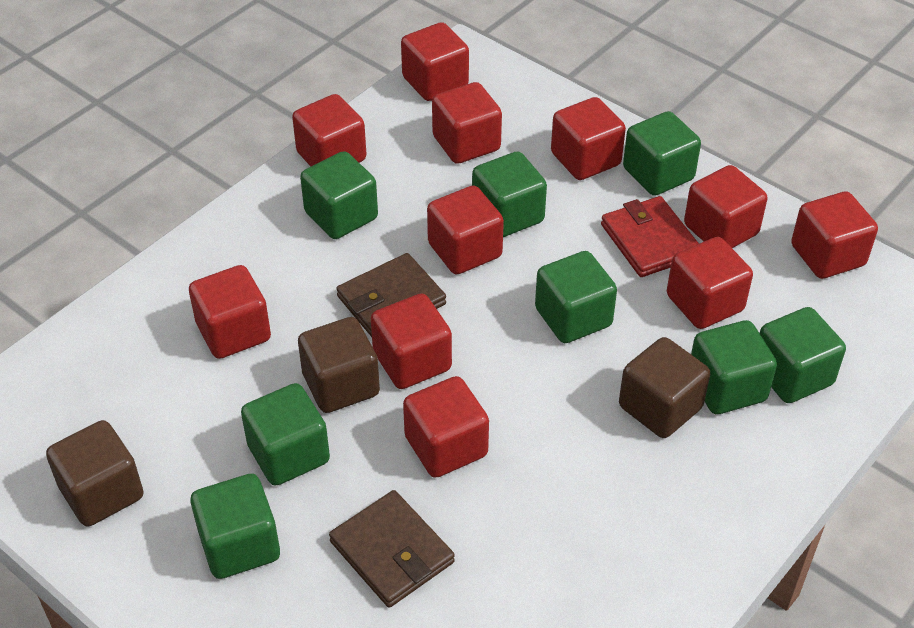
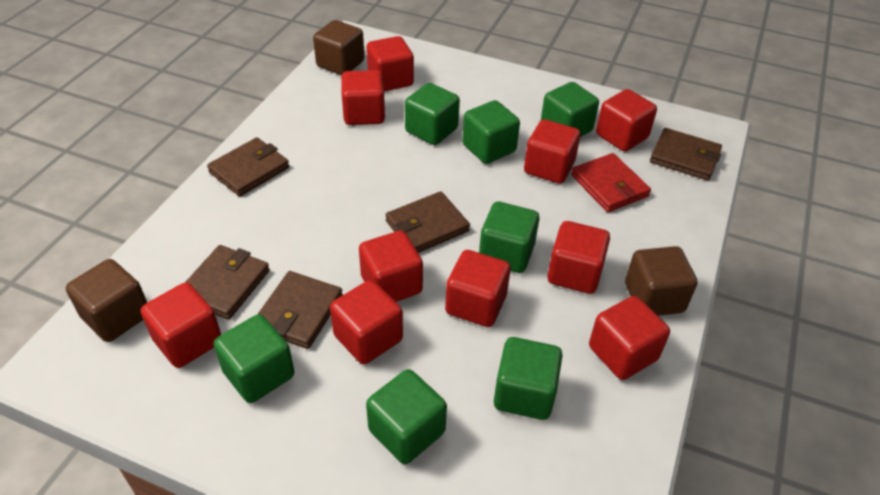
brown wallet: 2 -> 5
green cube: 8 -> 7
red cube: 11 -> 10

